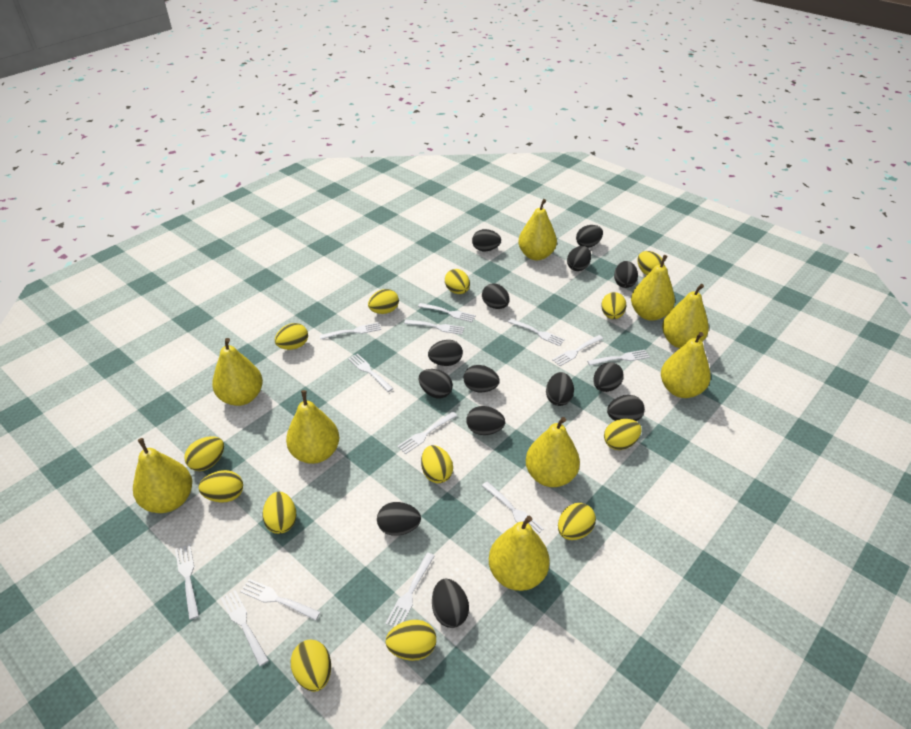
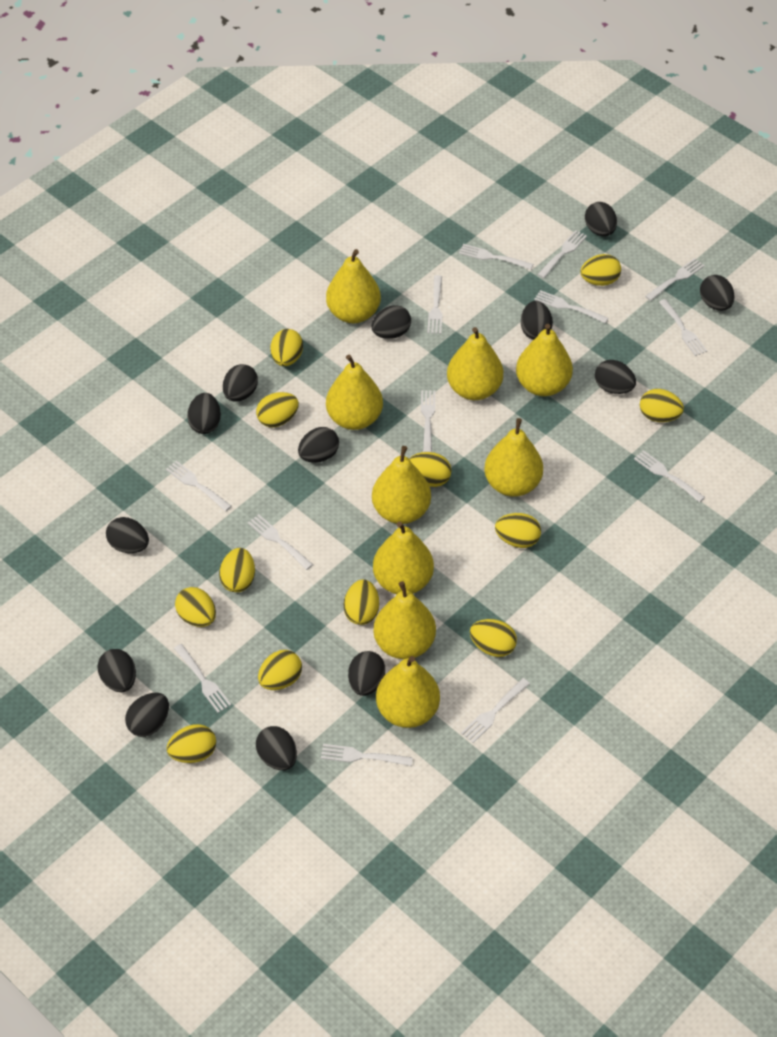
black egg: 14 -> 13
yellow egg: 13 -> 12

